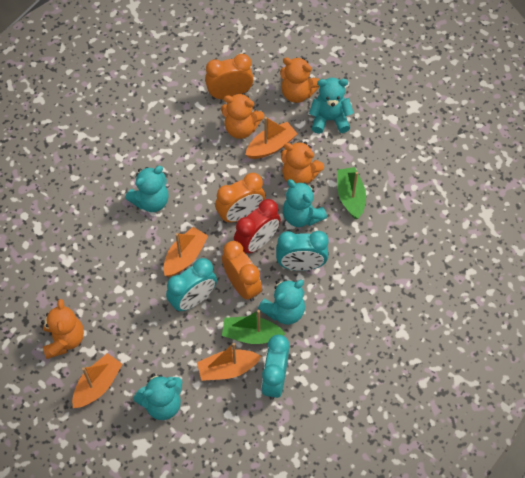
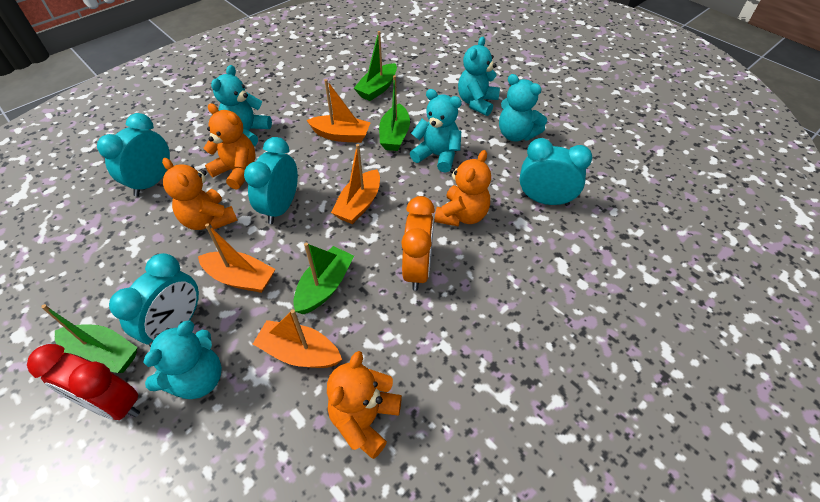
green boat: 2 -> 4
orange clock: 3 -> 1
turquoise clock: 3 -> 4

